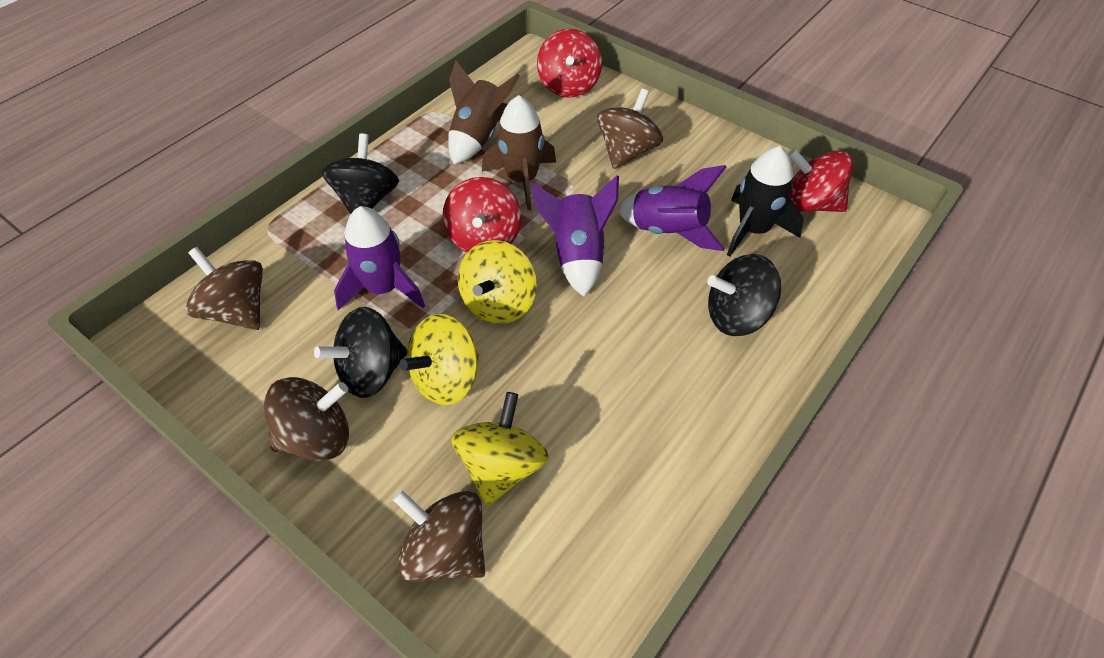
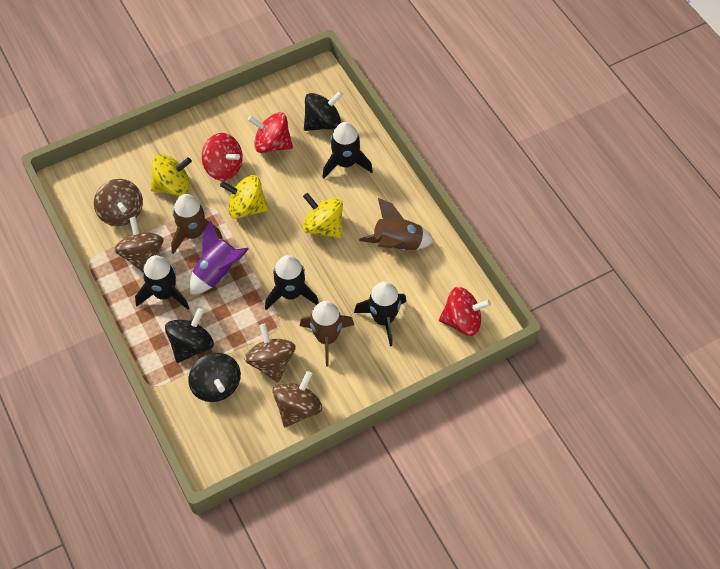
black rocket: 1 -> 4
brown rocket: 2 -> 3
purple rocket: 3 -> 1

